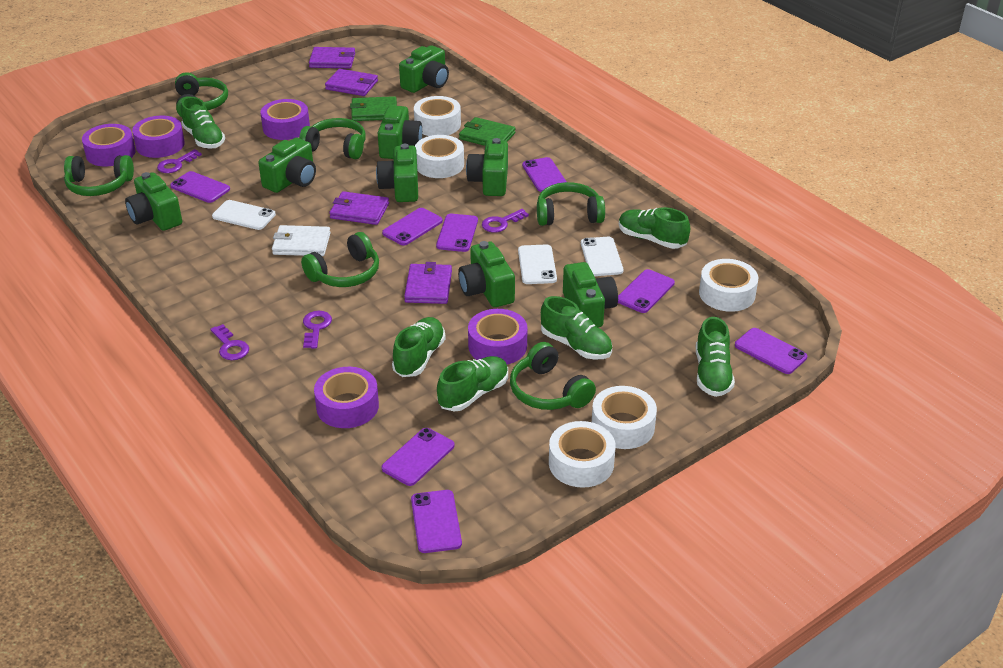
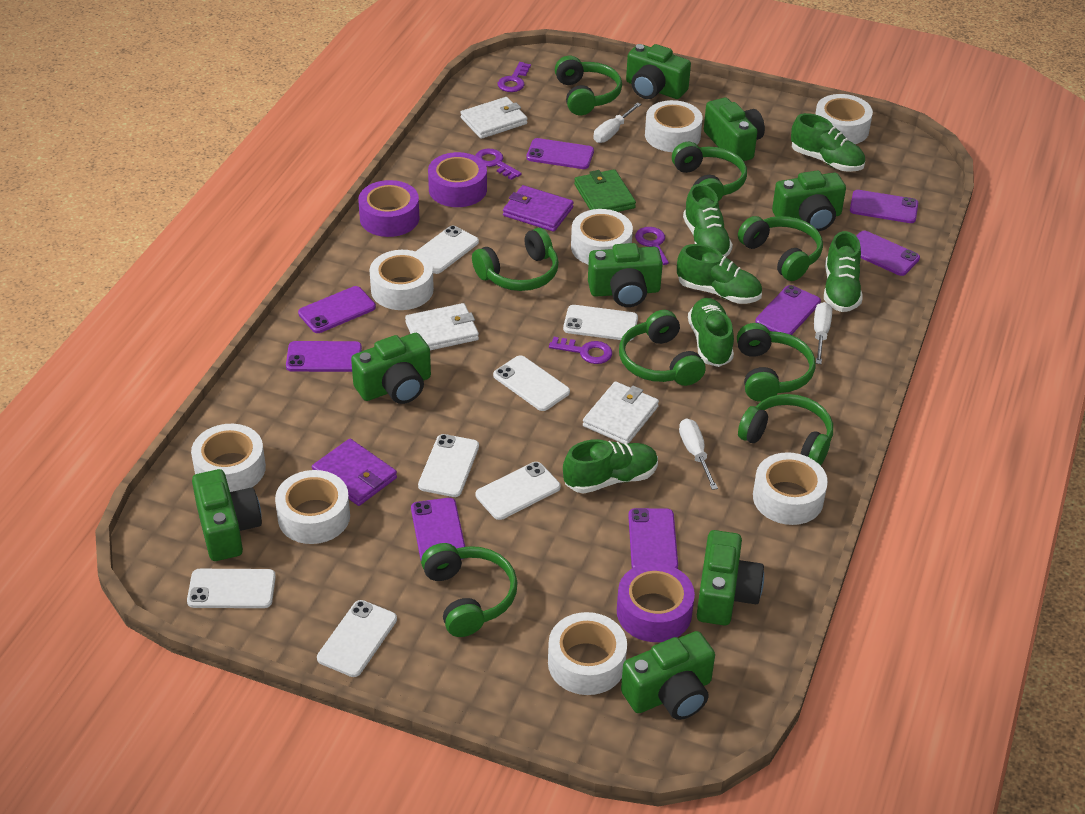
green headphones: 6 -> 8
green wallet: 2 -> 1
purple tape: 5 -> 3
purple wallet: 4 -> 2
white phone: 3 -> 7
white screwdriver: 0 -> 3
white tape: 5 -> 8
white wallet: 1 -> 3

